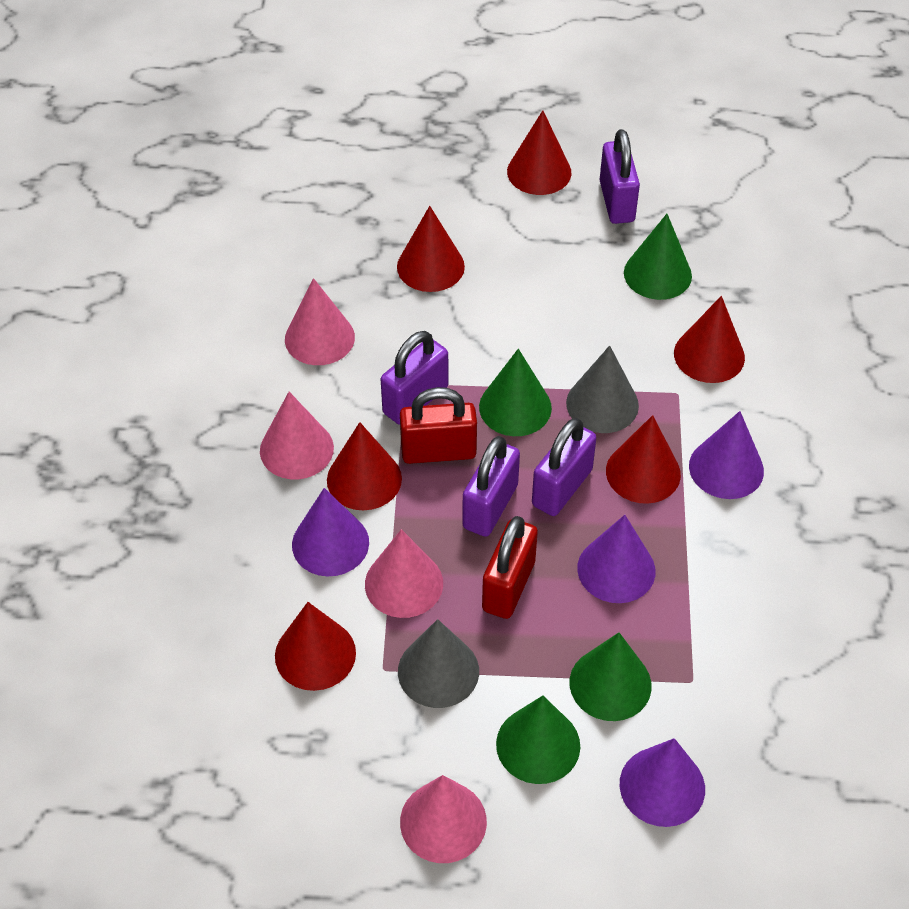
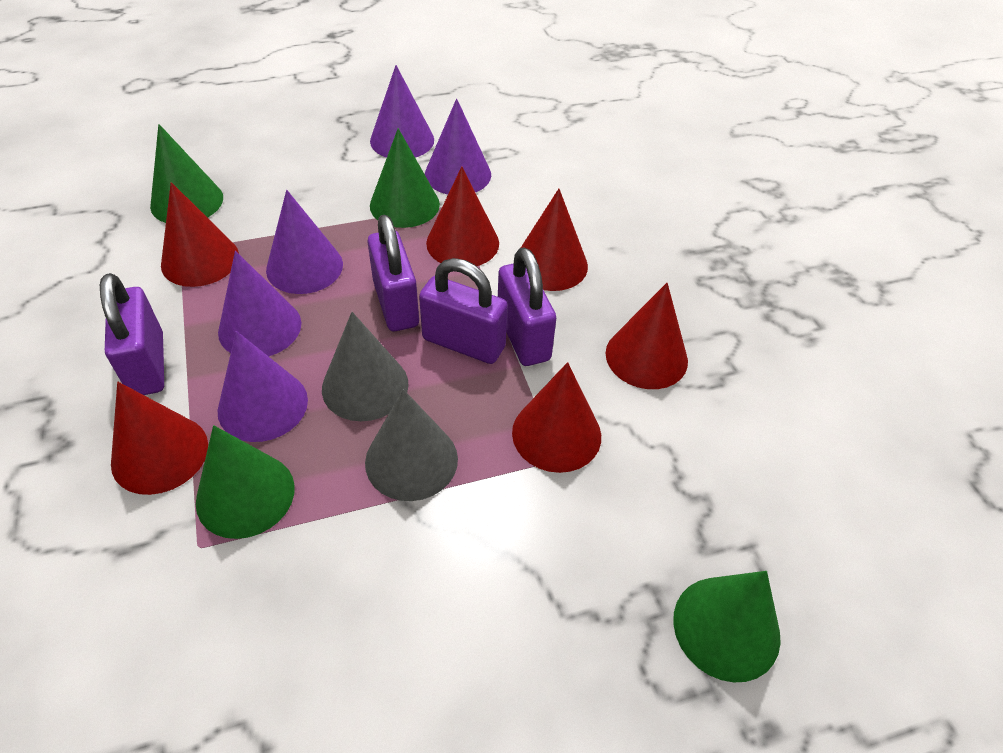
pink cone: 4 -> 0
purple cone: 4 -> 5
red padlock: 2 -> 0

